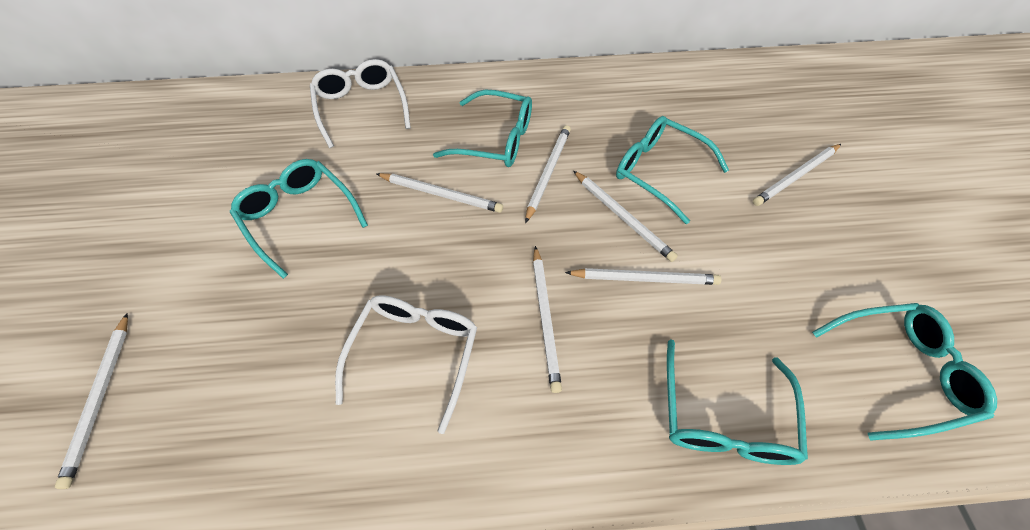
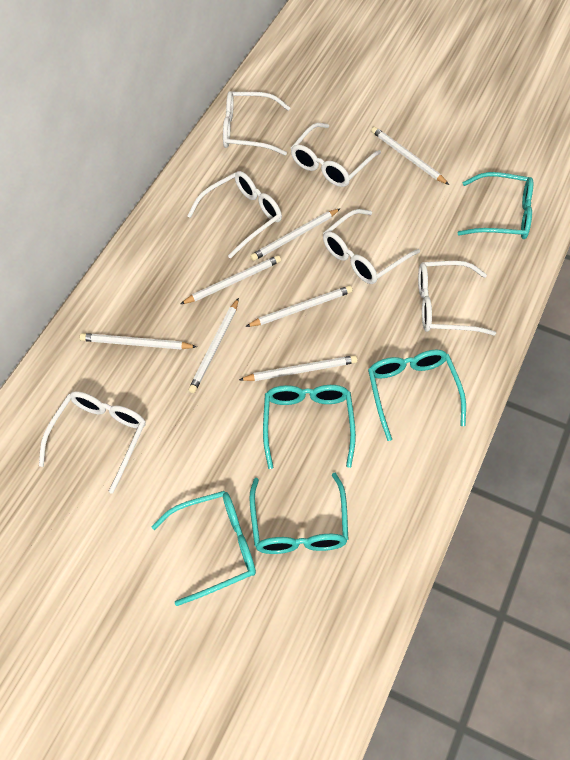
white glasses: 2 -> 6

